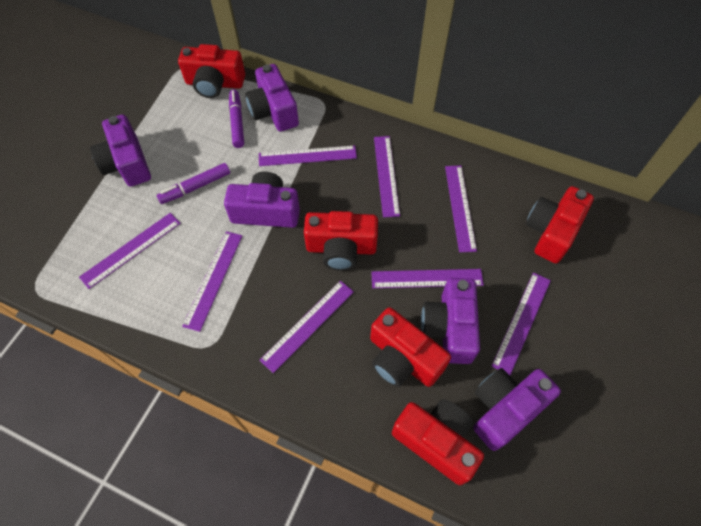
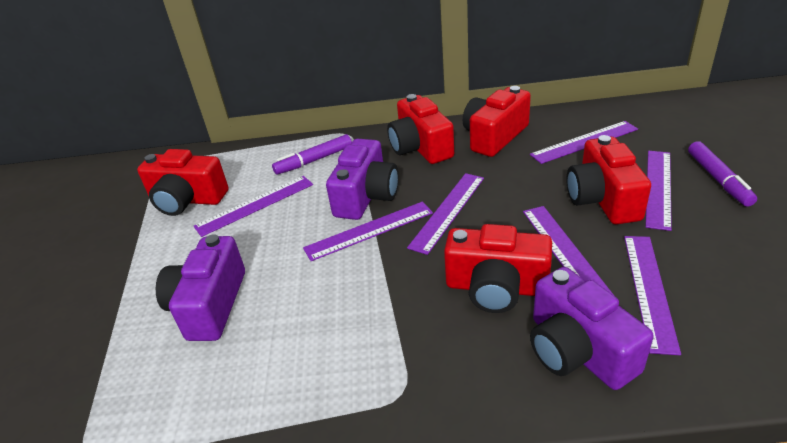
purple camera: 5 -> 3
purple ruler: 8 -> 7

